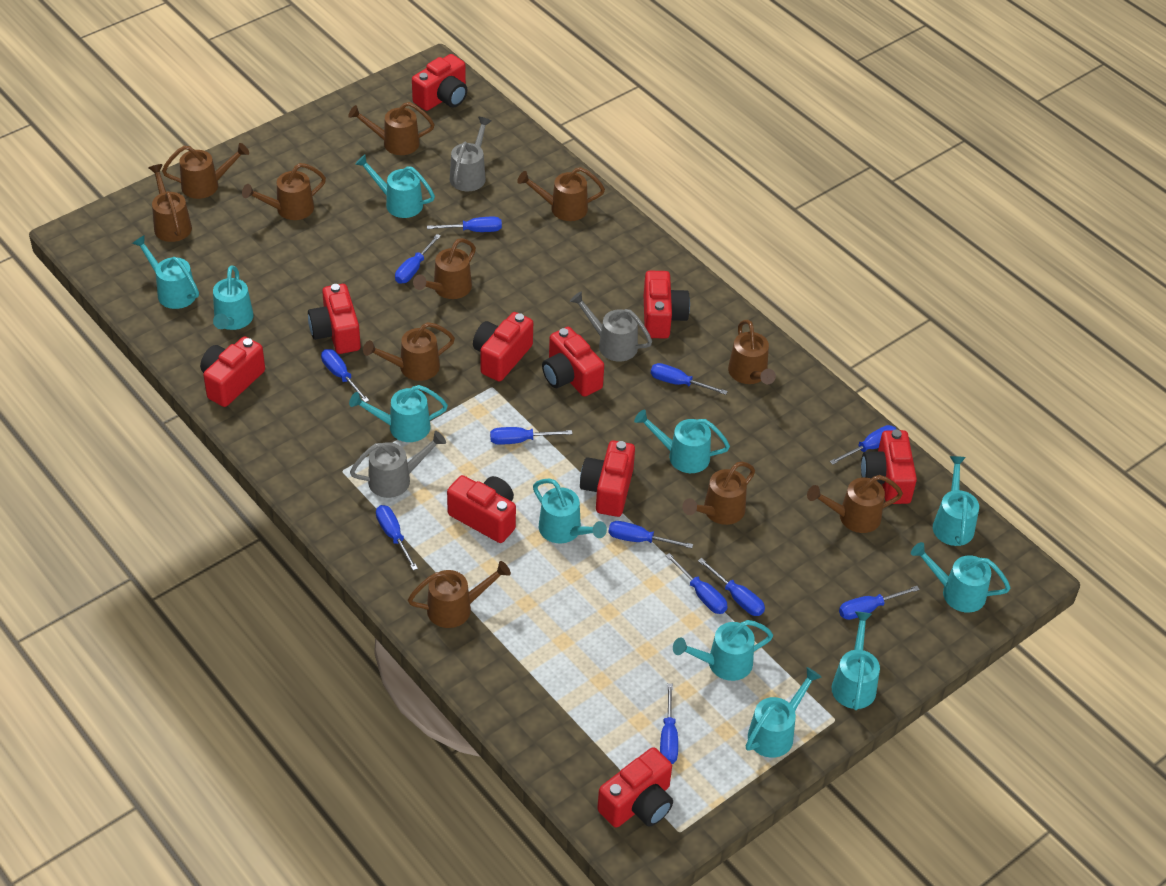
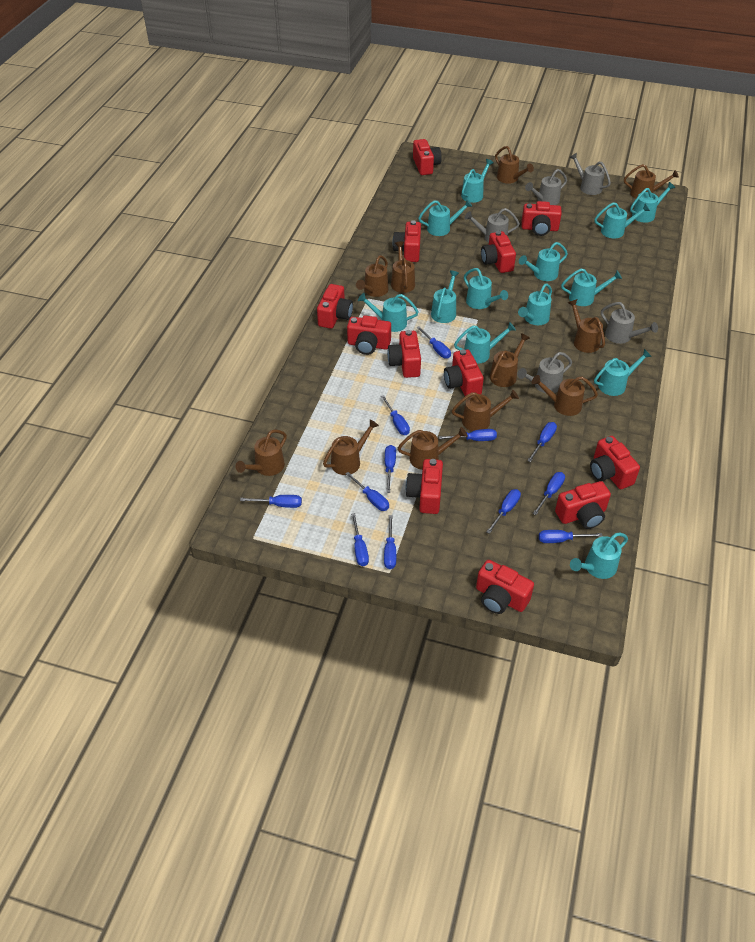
grey watering can: 3 -> 5
red camera: 10 -> 12
turquoise watering can: 11 -> 13

